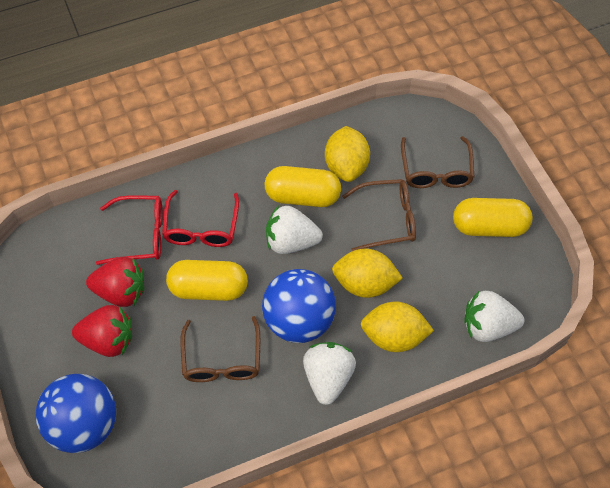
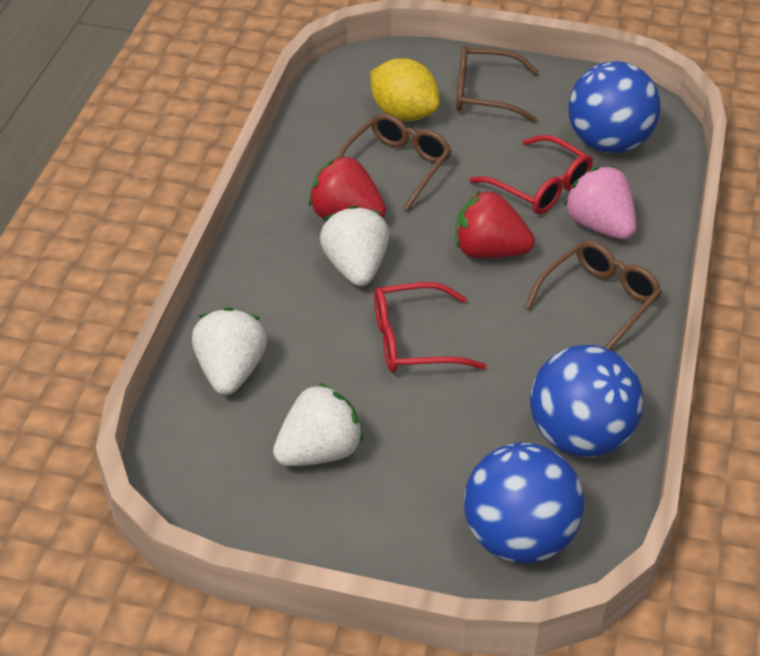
blue ball: 2 -> 3
pink strawberry: 0 -> 1
yellow capsule: 3 -> 0
yellow lemon: 3 -> 1

